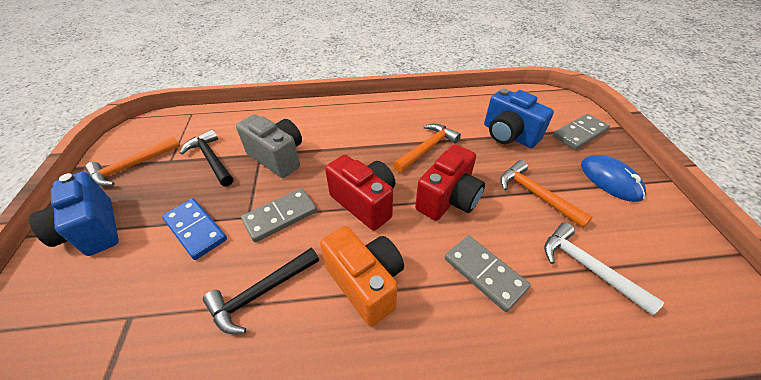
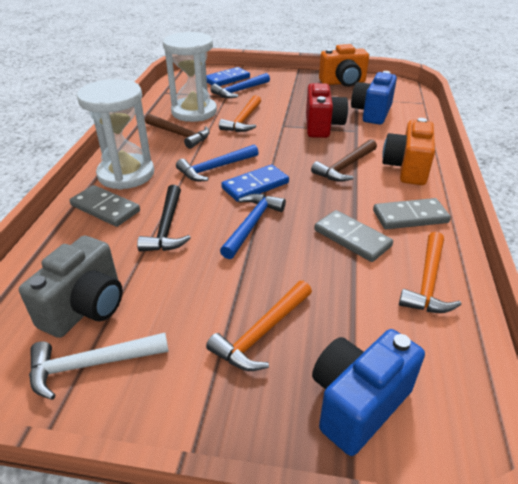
black hammer: 2 -> 1
blue domino: 1 -> 2
blue hammer: 0 -> 3
blue mouse: 1 -> 0
brown hammer: 0 -> 2
orange camera: 1 -> 2
red camera: 2 -> 1
white hourglass: 0 -> 2

